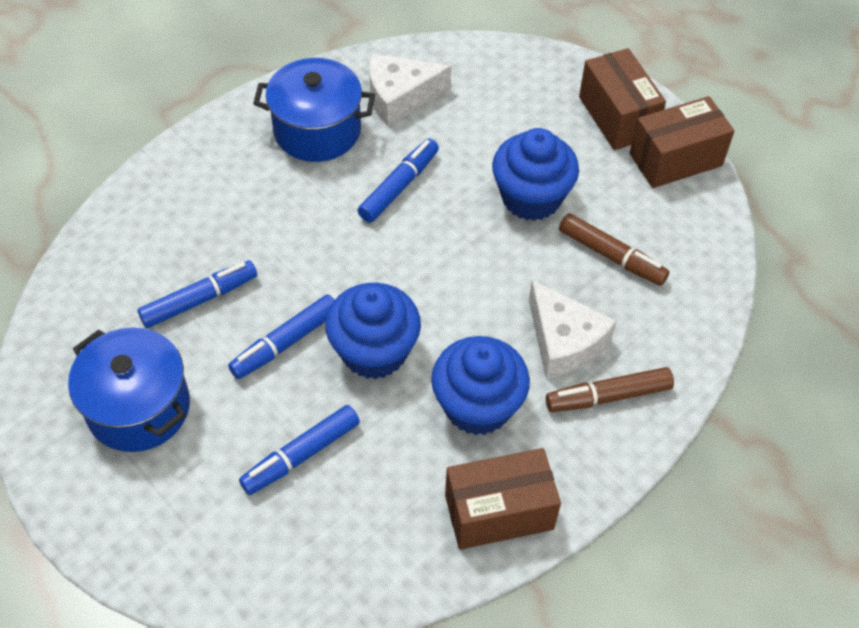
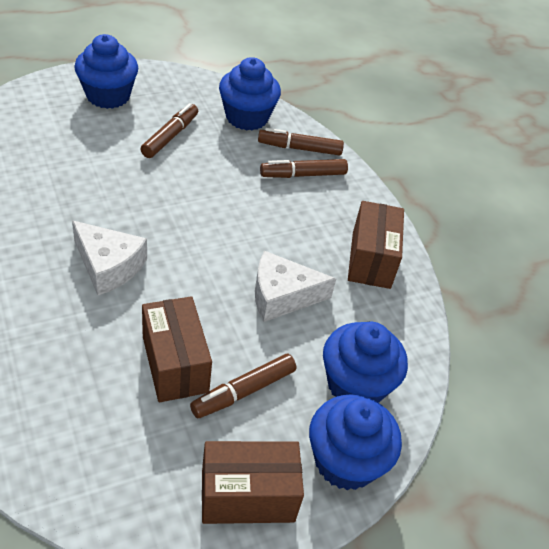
blue cupcake: 3 -> 4
blue marker: 4 -> 0
blue pot: 2 -> 0
brown marker: 2 -> 4

